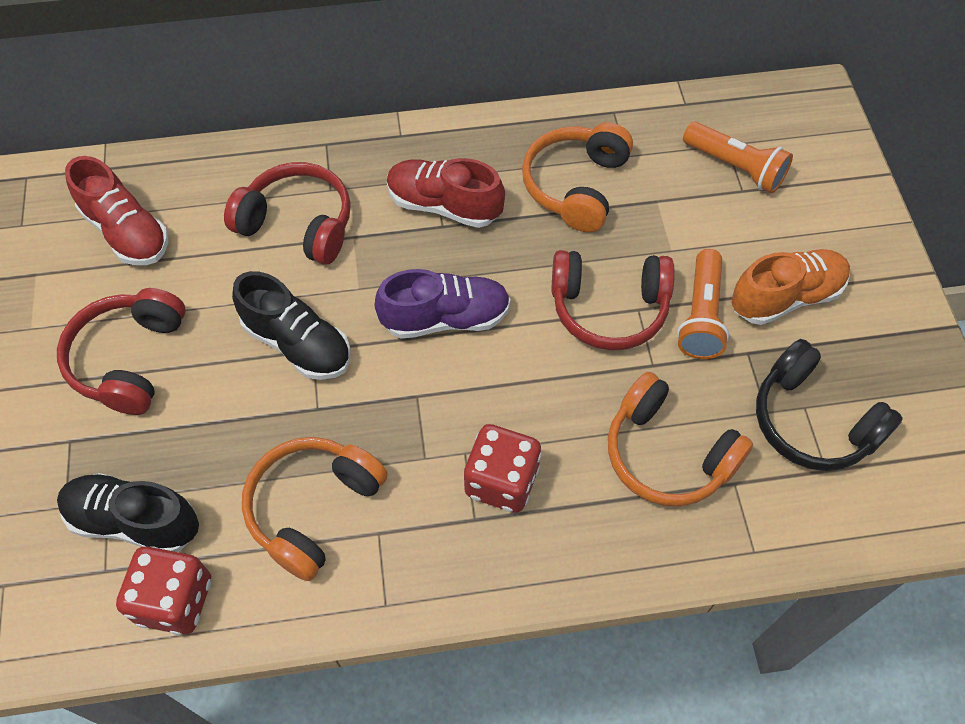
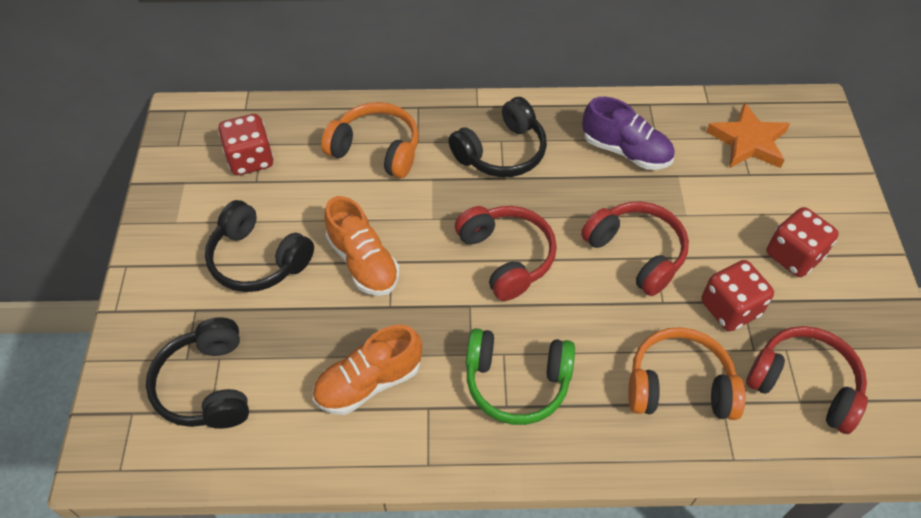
black headphones: 1 -> 3
black shoe: 2 -> 0
green headphones: 0 -> 1
orange flashlight: 2 -> 0
orange headphones: 3 -> 2
orange shoe: 1 -> 2
orange star: 0 -> 1
red dice: 2 -> 3
red shoe: 2 -> 0

